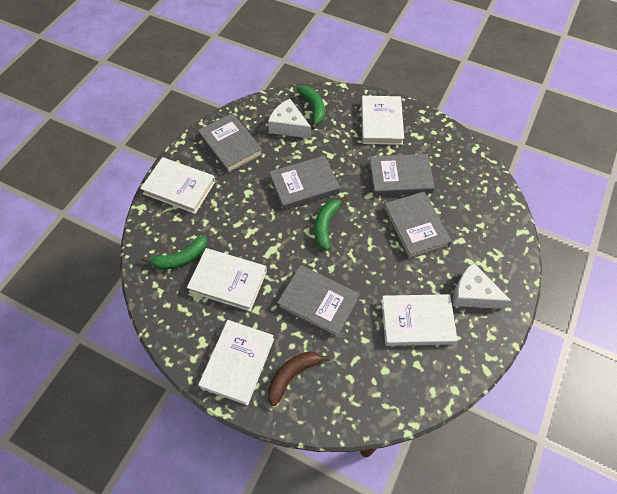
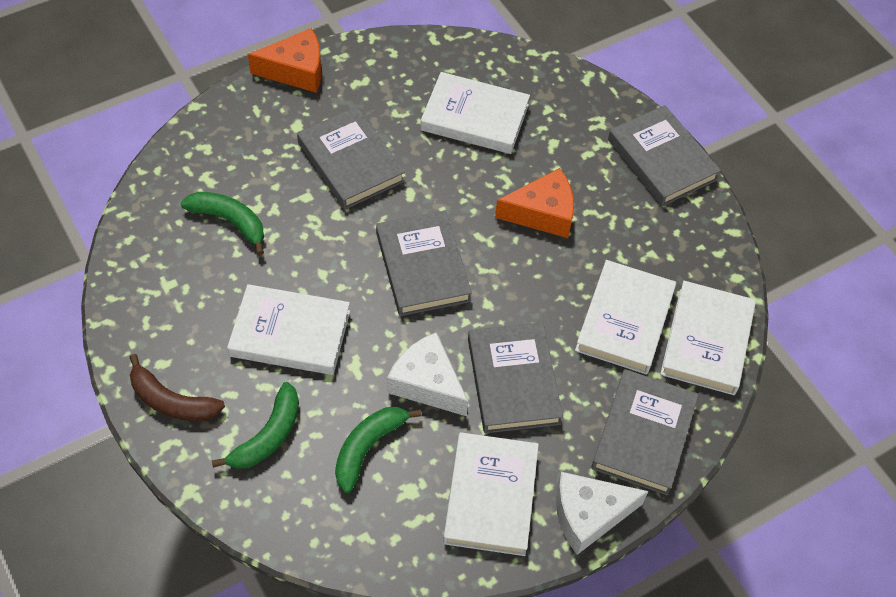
orange cheese: 0 -> 2

